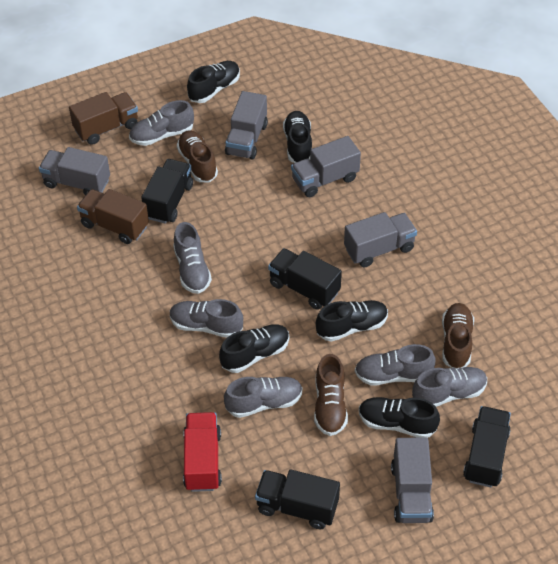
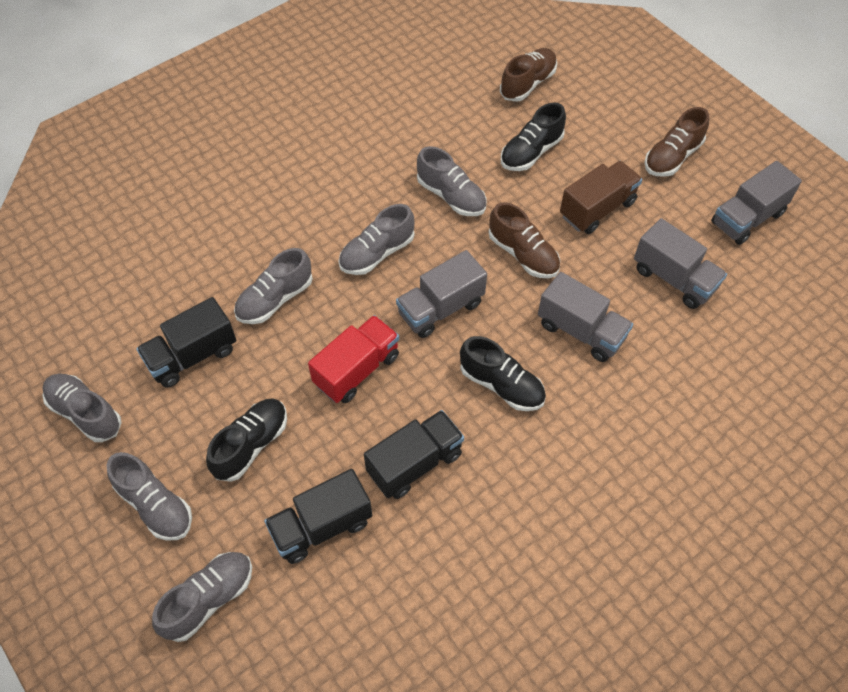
black shoe: 5 -> 3
black truck: 4 -> 3
brown truck: 2 -> 1
grey truck: 5 -> 4

